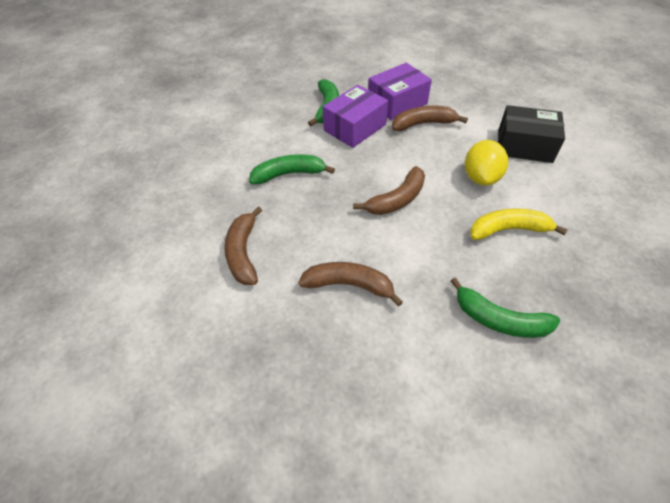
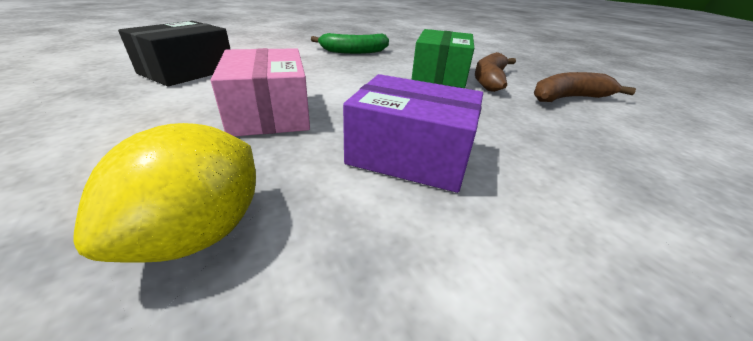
brown banana: 4 -> 2
green banana: 3 -> 1
green box: 0 -> 1
pink box: 0 -> 1
purple box: 2 -> 1
yellow banana: 1 -> 0

